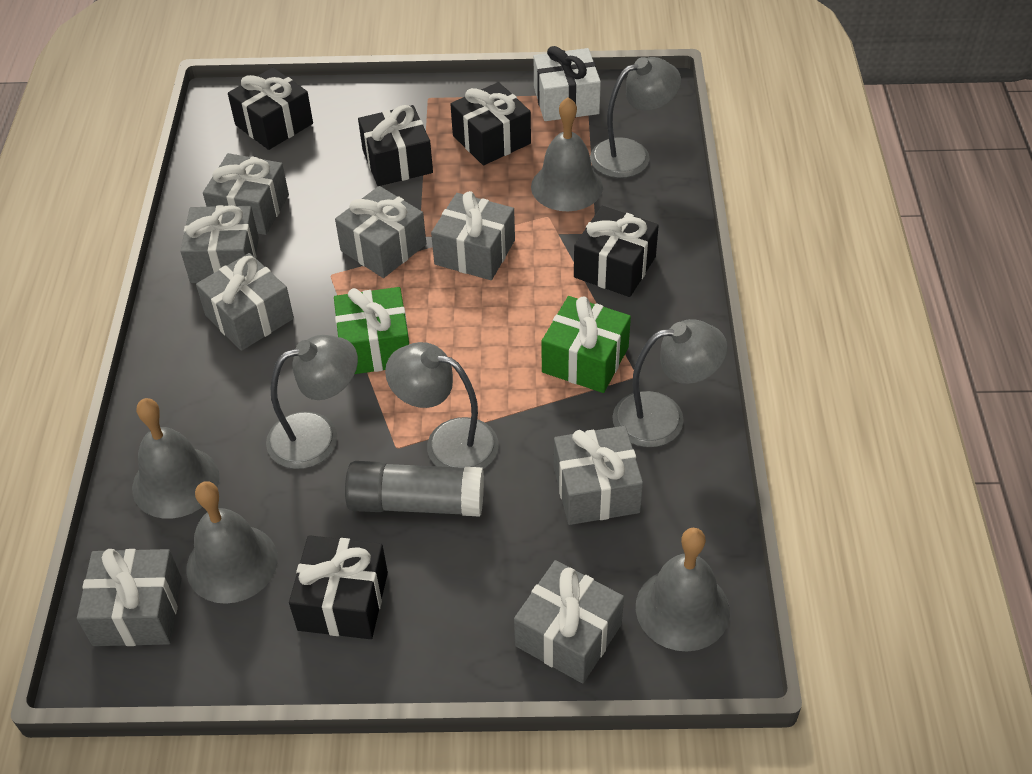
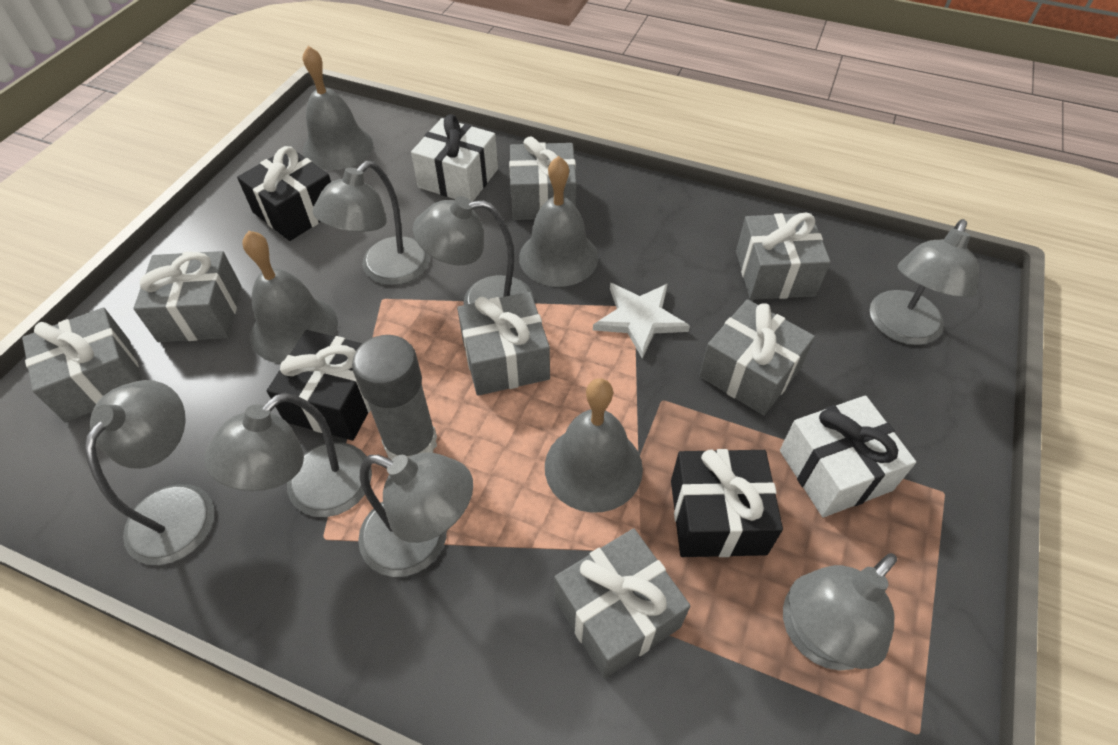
black gift: 5 -> 3
green gift: 2 -> 0
grey gift: 8 -> 7
grey lamp: 4 -> 7
white gift: 1 -> 2
white star: 0 -> 1

